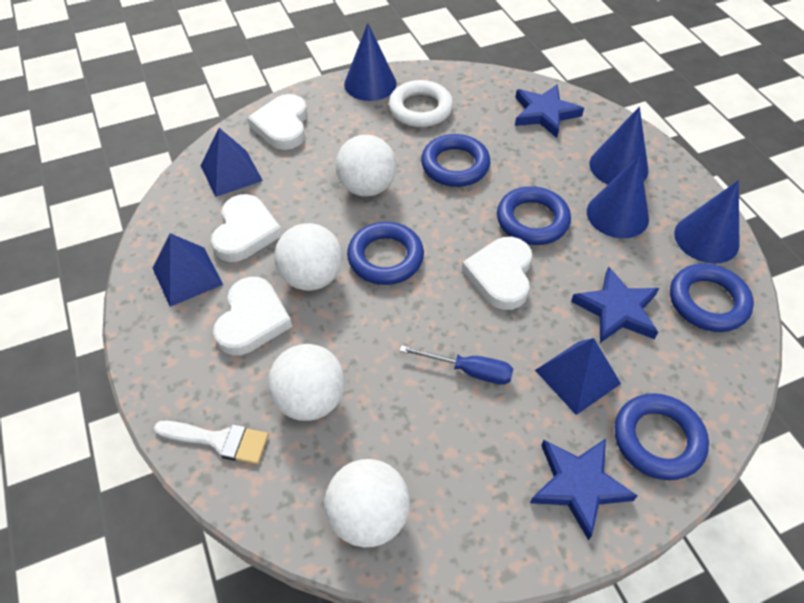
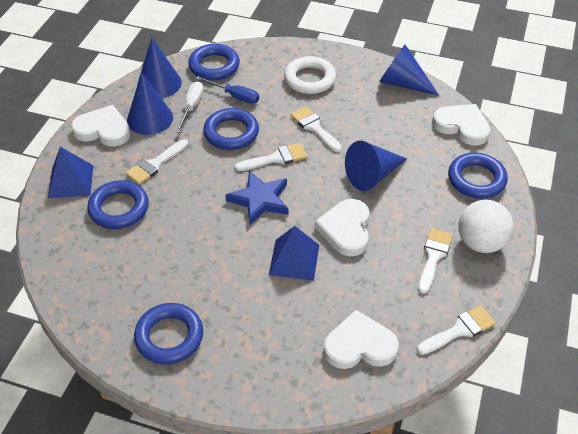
blue pyramid: 3 -> 2
blue star: 3 -> 1
white ball: 4 -> 1
white brush: 1 -> 5
white screwdriver: 0 -> 1

